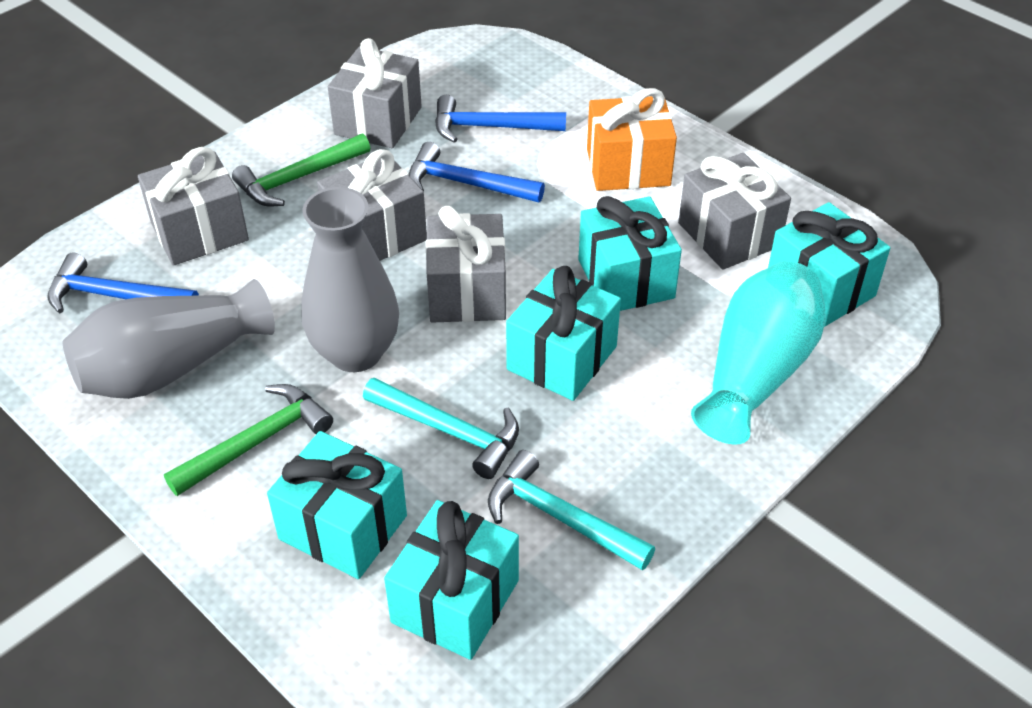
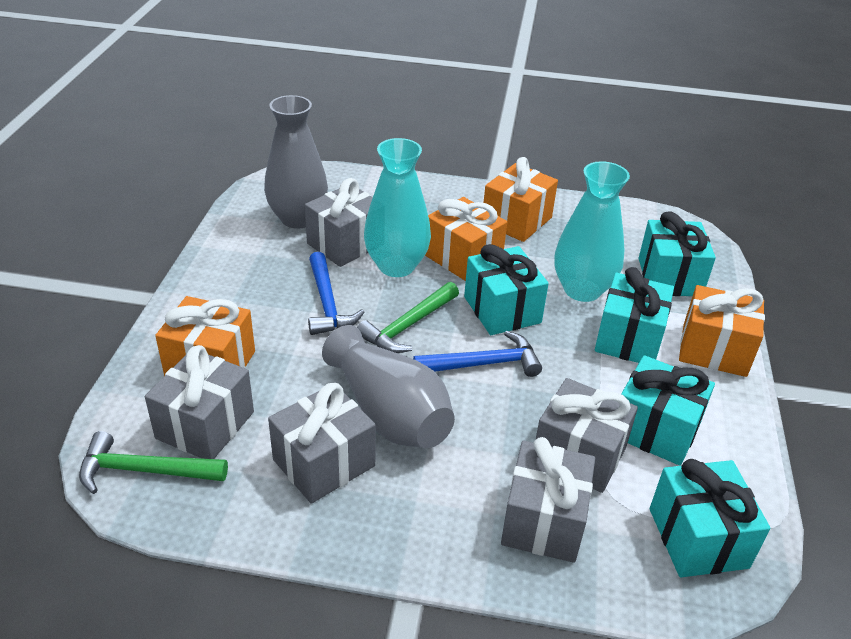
blue hammer: 3 -> 2
orange gift: 1 -> 4
turquoise hammer: 2 -> 0
turquoise vase: 1 -> 2

